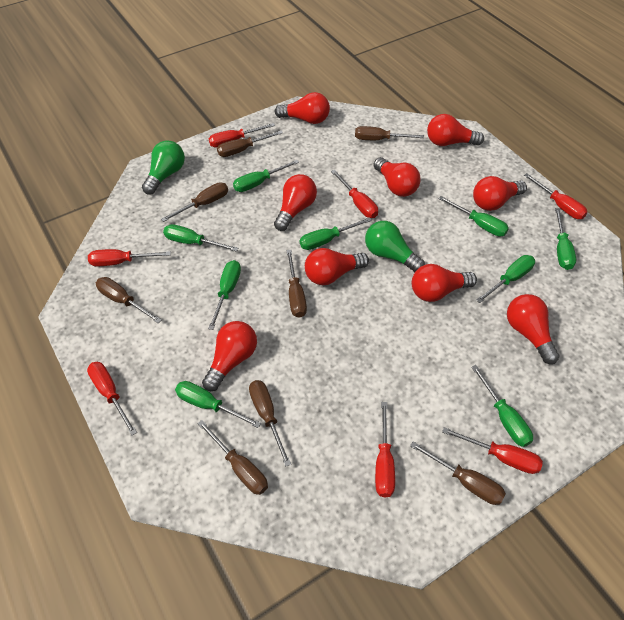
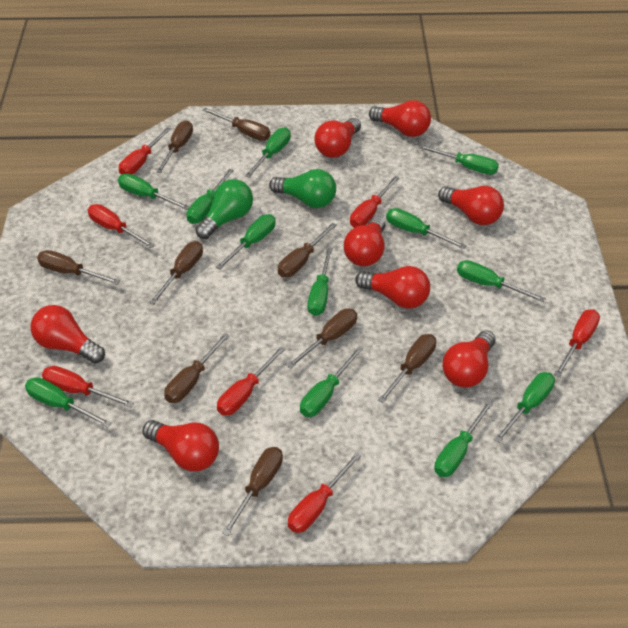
brown screwdriver: 8 -> 9
green screwdriver: 9 -> 12
red light bulb: 9 -> 8

